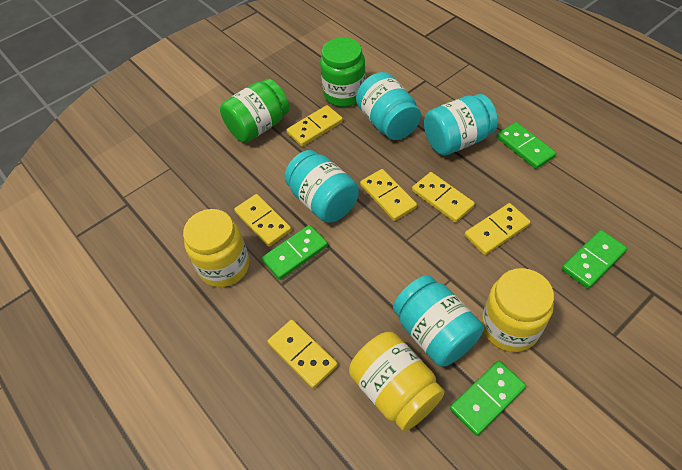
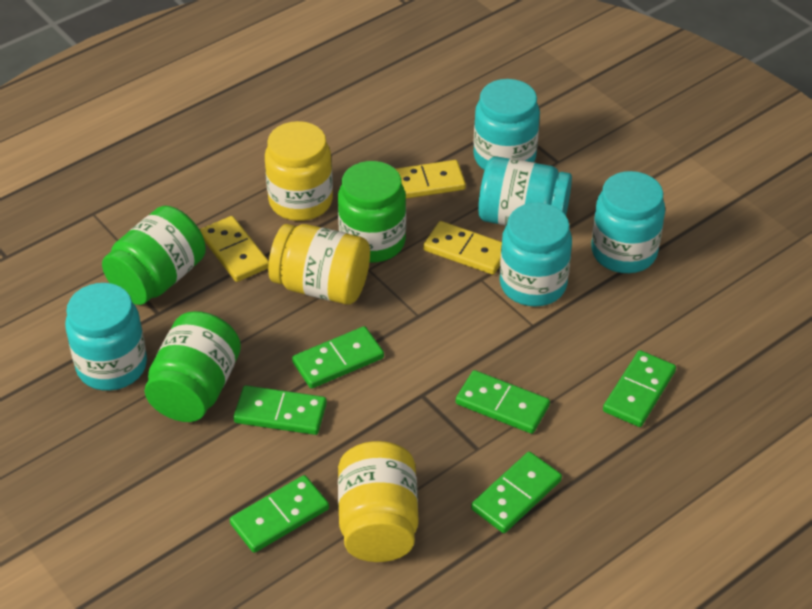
green domino: 4 -> 6
green jar: 2 -> 3
turquoise jar: 4 -> 5
yellow domino: 6 -> 3

